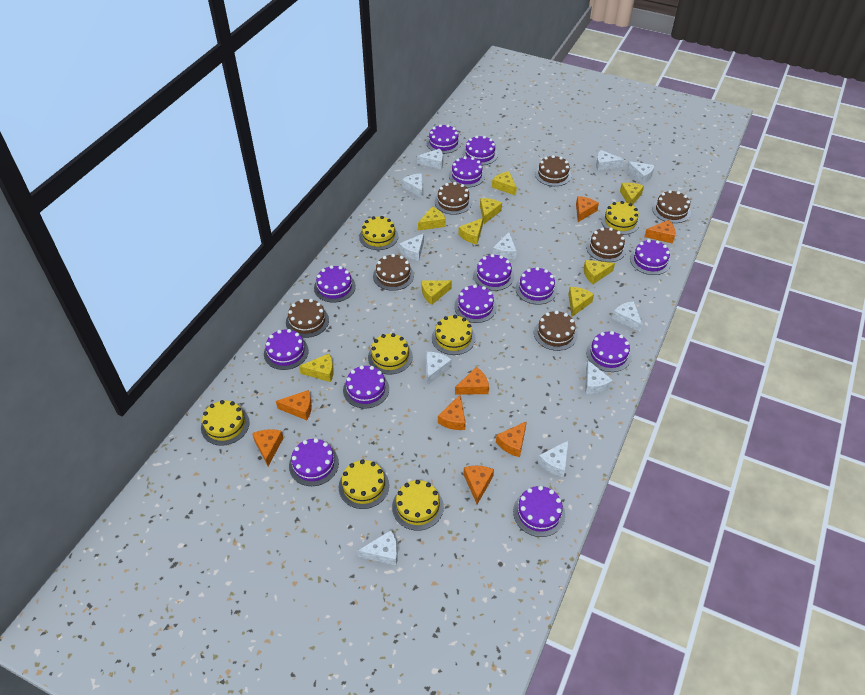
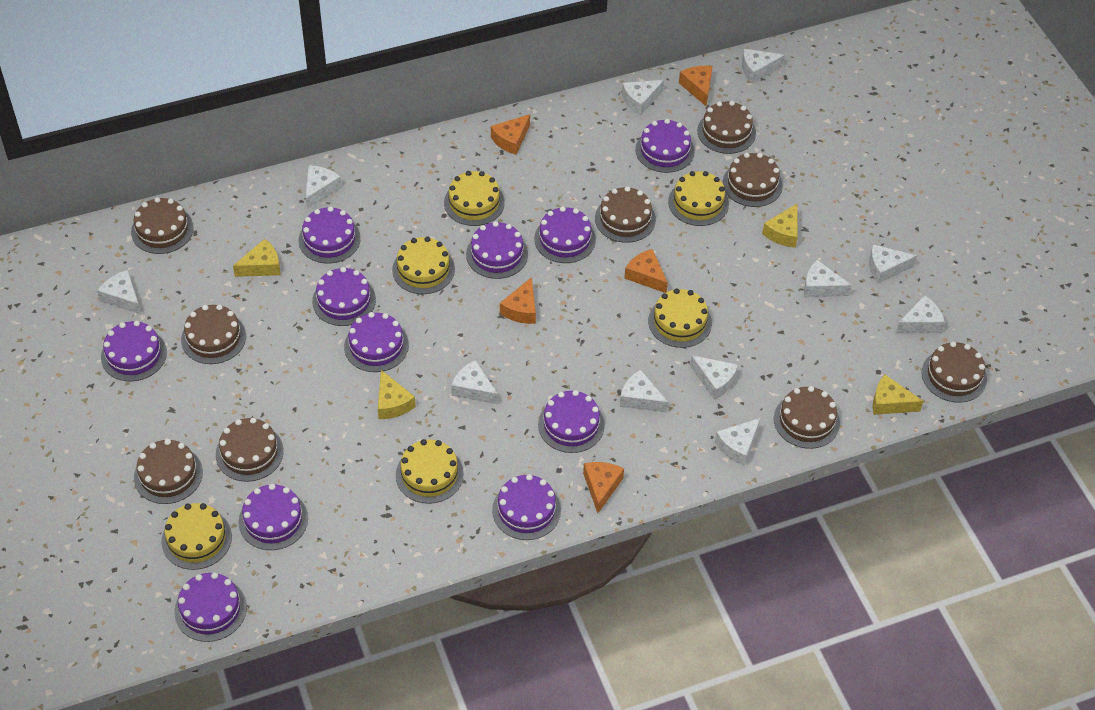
brown cake: 7 -> 9
orange cheese: 8 -> 5
purple cake: 13 -> 11
yellow cake: 7 -> 6
yellow cheese: 9 -> 4

